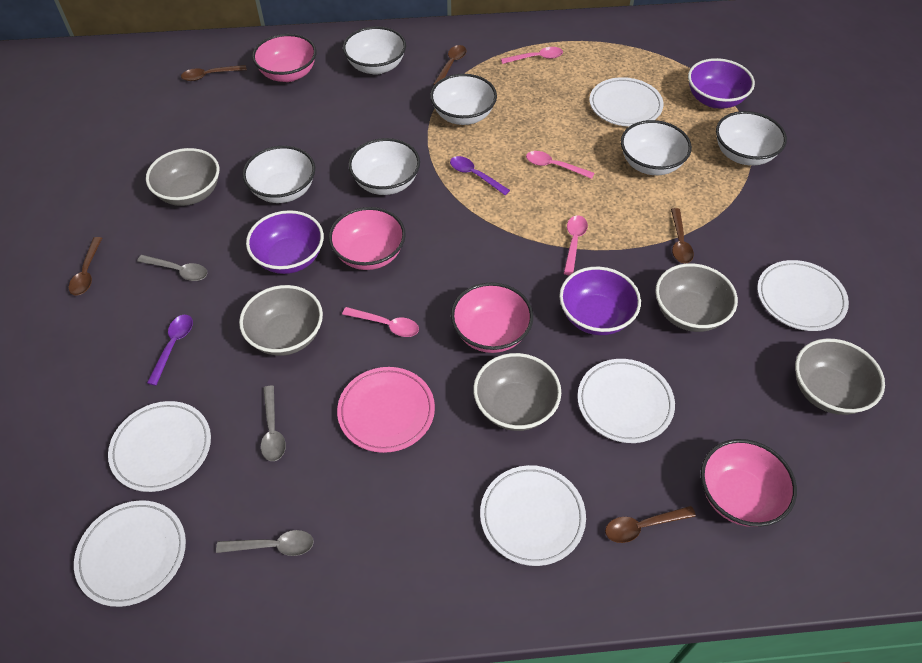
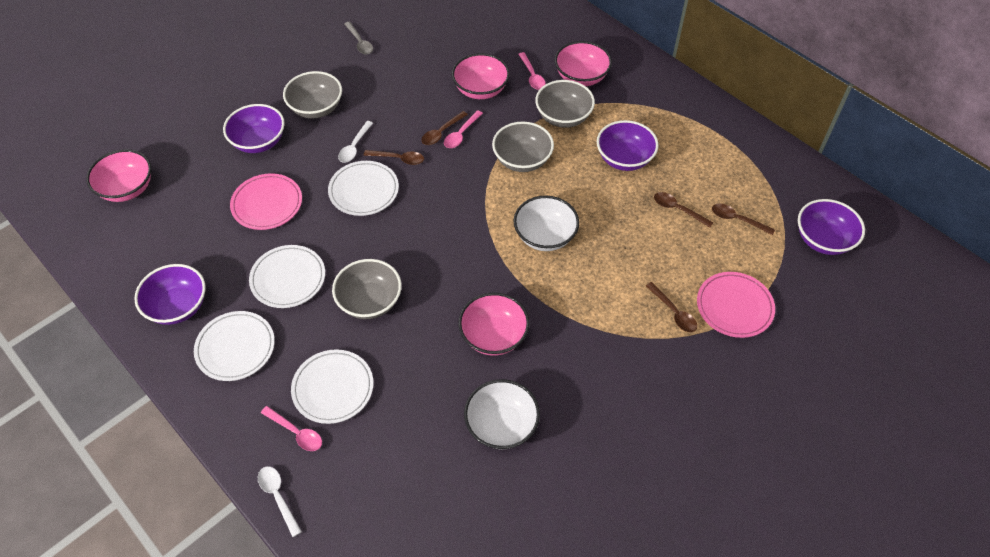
grey bowl: 5 -> 4
grey spoon: 3 -> 1
pink plate: 1 -> 2
pink spoon: 4 -> 3
purple bowl: 3 -> 4
purple spoon: 2 -> 0
white bowl: 6 -> 2
white plate: 6 -> 4
white spoon: 0 -> 2

